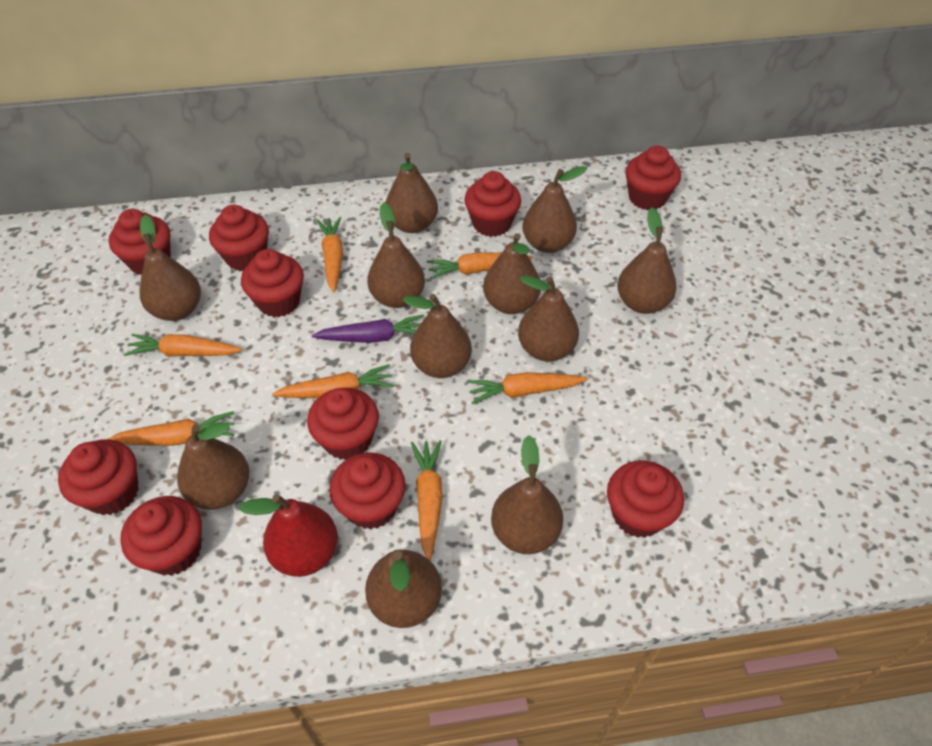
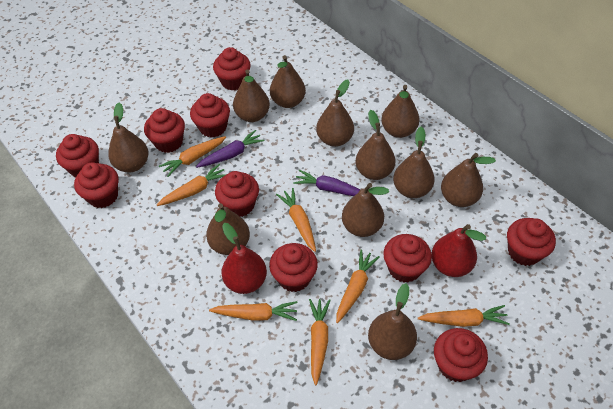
purple carrot: 1 -> 2
red pear: 1 -> 2

